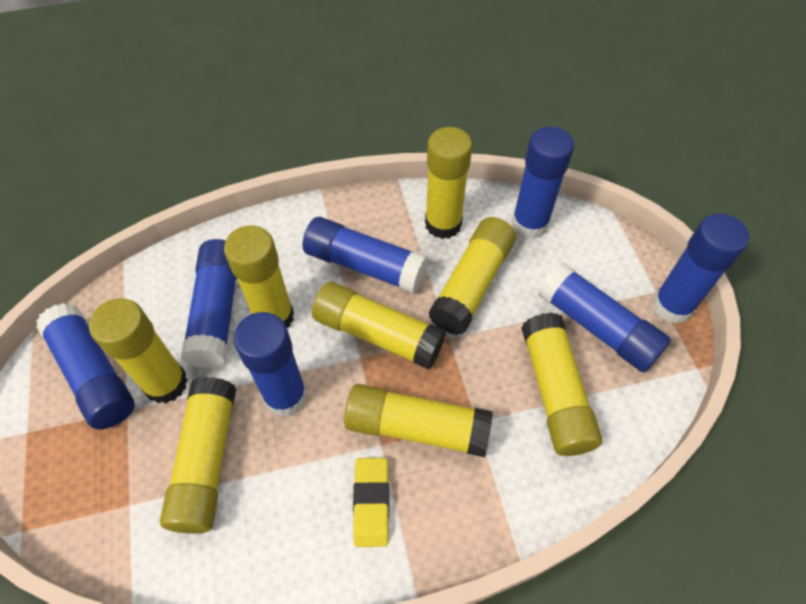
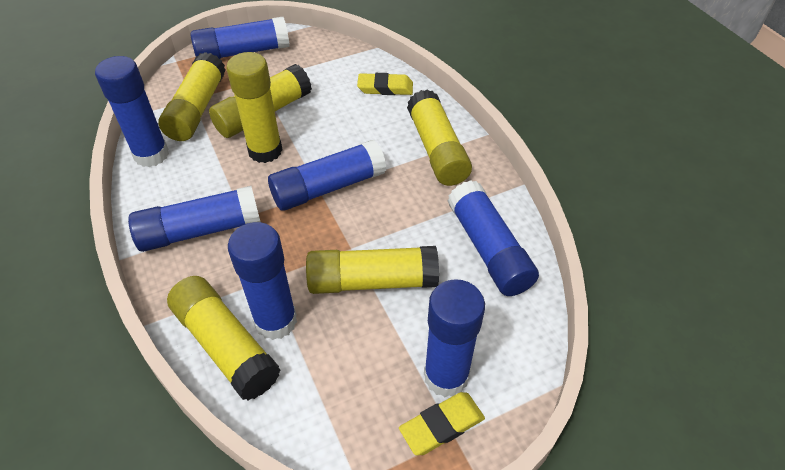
yellow eraser: 1 -> 2
yellow glue stick: 8 -> 6

